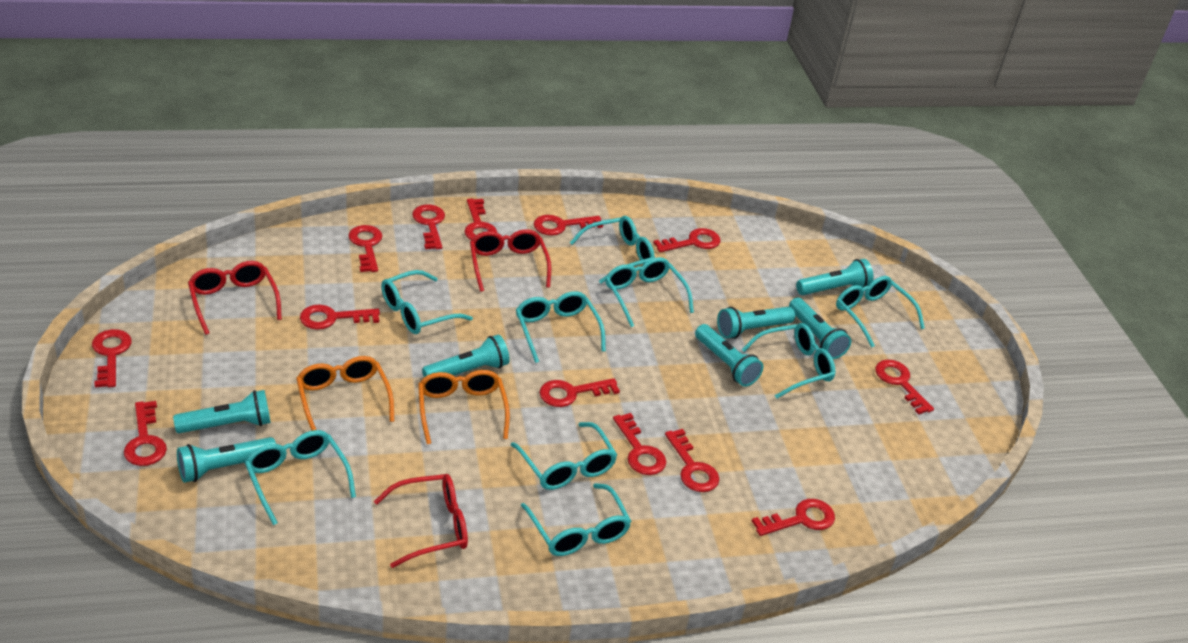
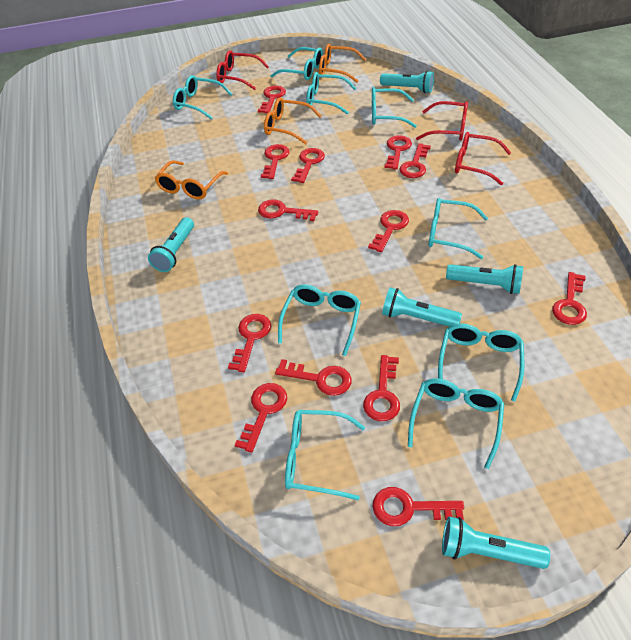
orange glasses: 2 -> 3
turquoise flashlight: 7 -> 5

